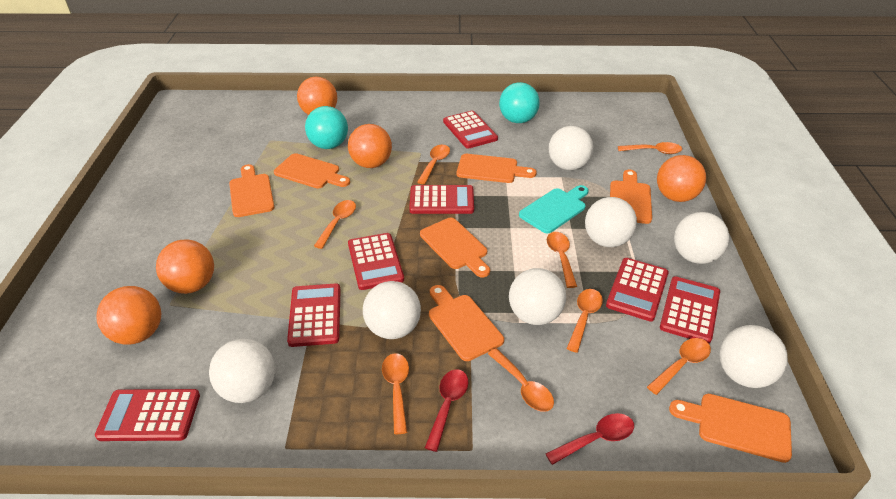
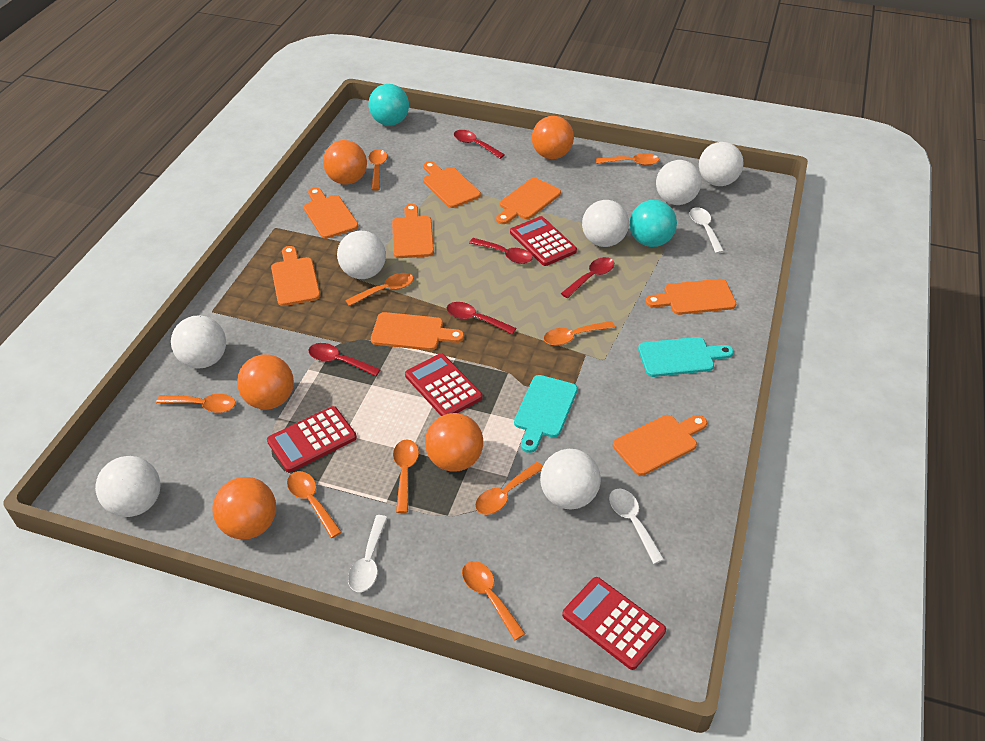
orange cutting board: 7 -> 8
orange spoon: 8 -> 9
red calculator: 7 -> 4
red spoon: 2 -> 5
turquoise cutting board: 1 -> 2
white spoon: 0 -> 3

